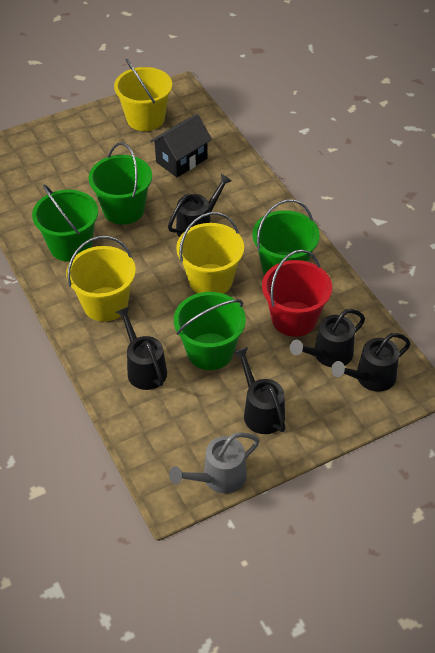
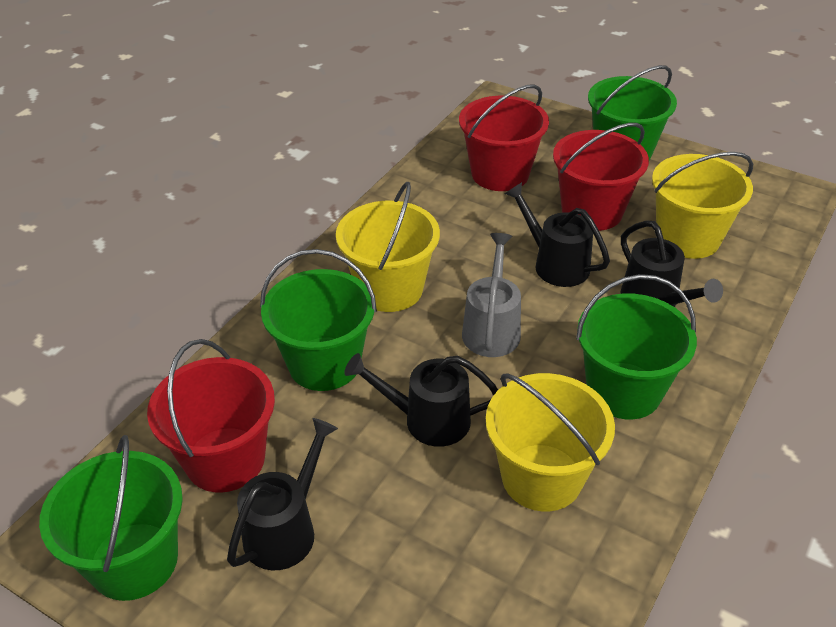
black house: 1 -> 0
black watering can: 5 -> 4
red bucket: 1 -> 3

